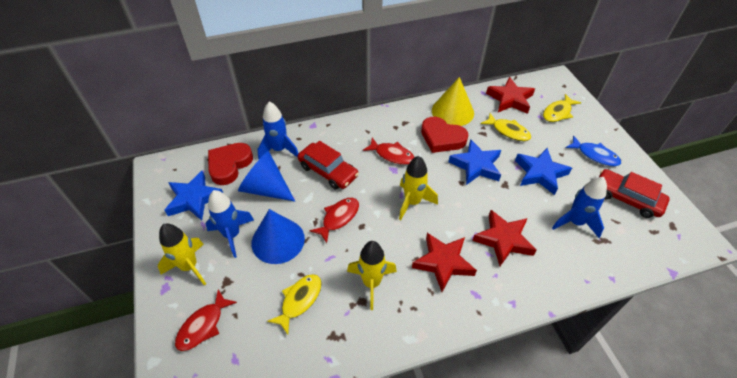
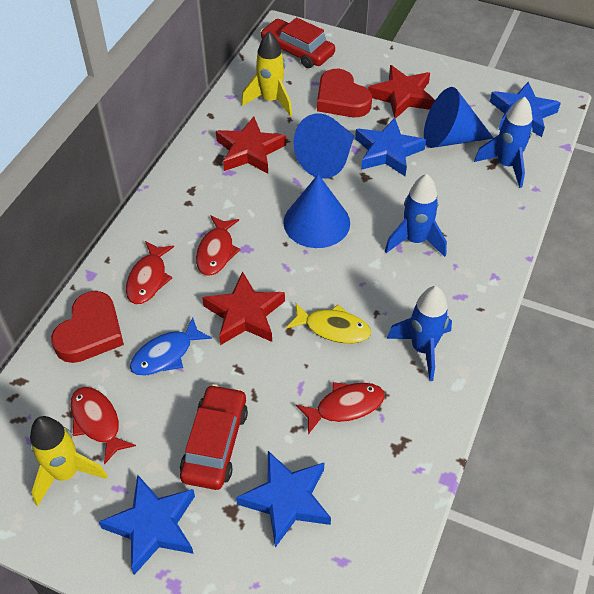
blue cone: 2 -> 3
blue star: 3 -> 4
red fish: 3 -> 4
yellow cone: 1 -> 0
yellow fish: 3 -> 1
yellow rocket: 3 -> 2

